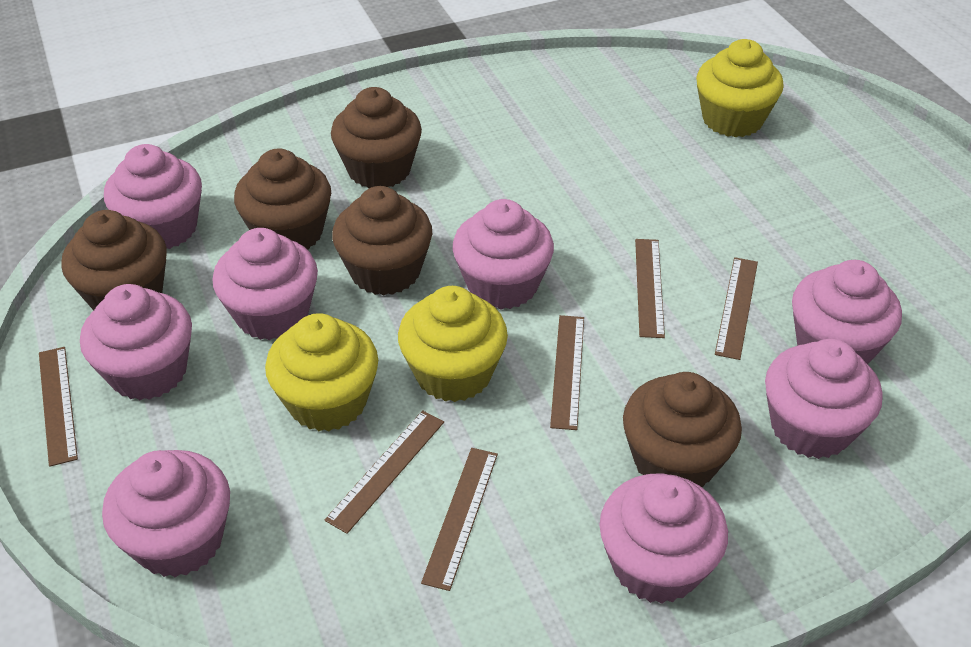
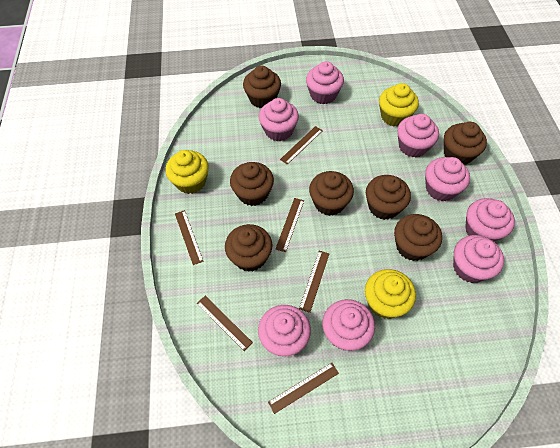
brown cupcake: 5 -> 7

